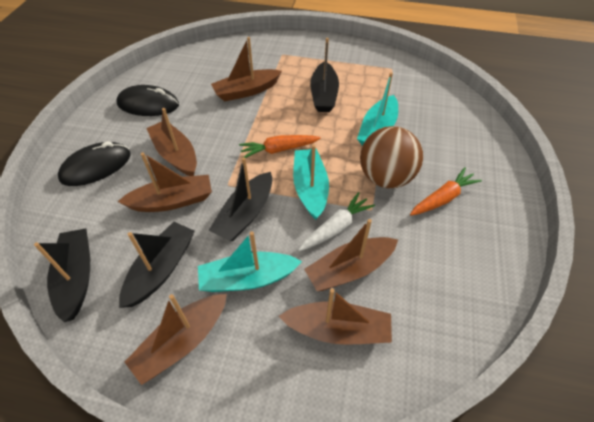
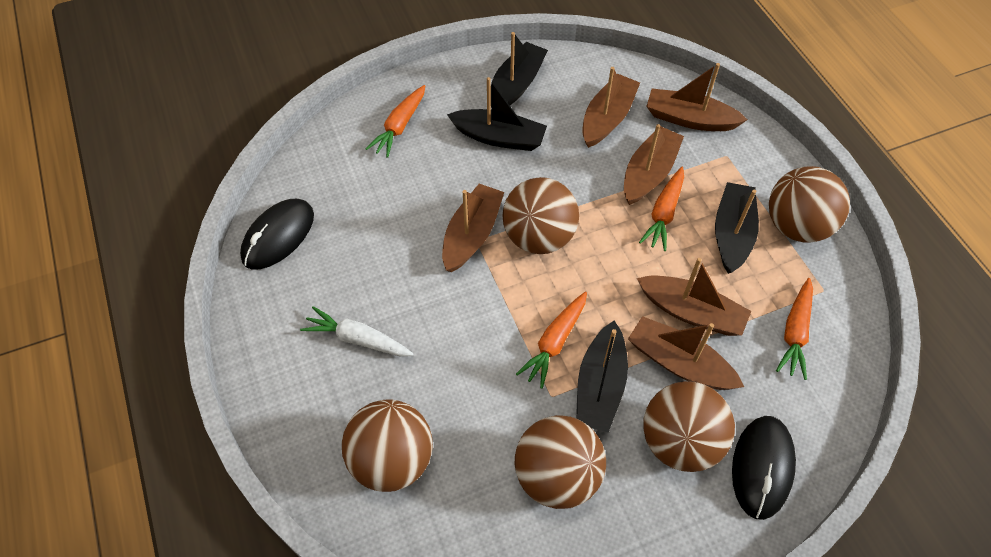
brown ball: 1 -> 5
orange carrot: 2 -> 4
turquoise boat: 3 -> 0

